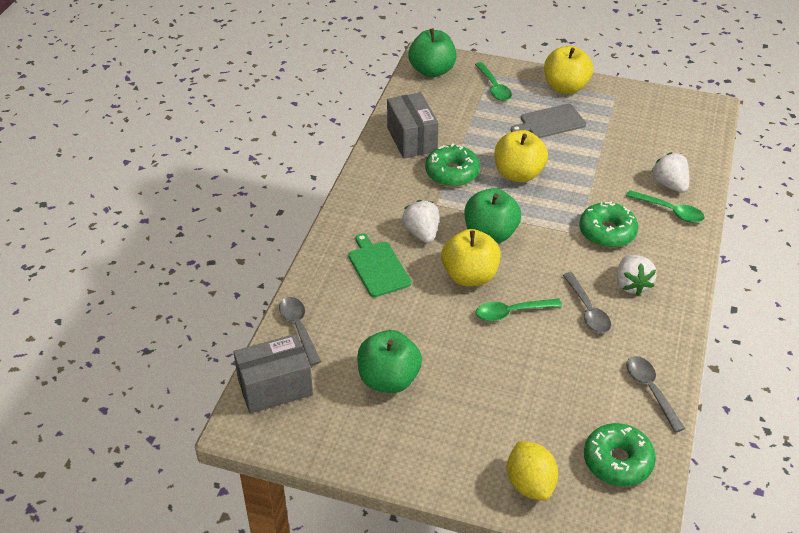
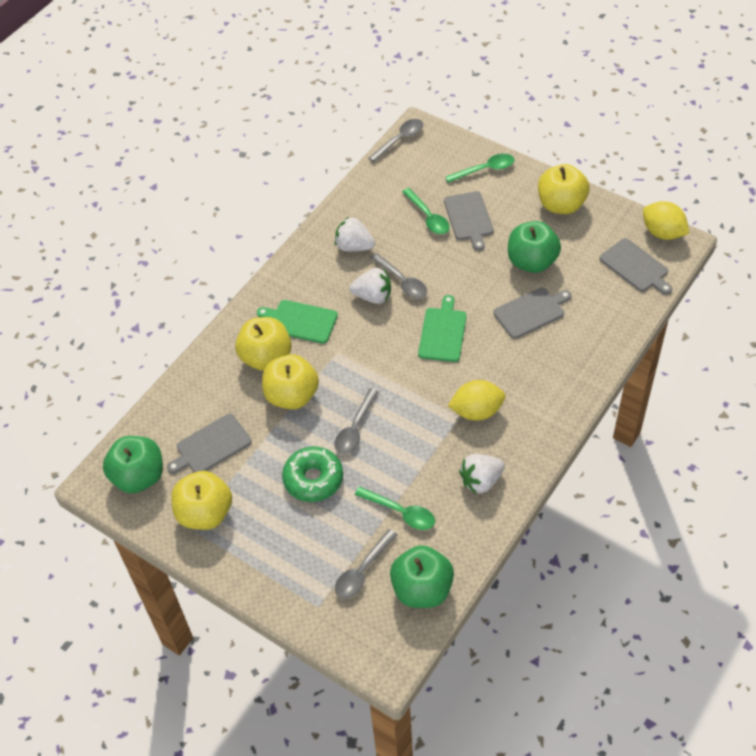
green cutting board: 1 -> 2
green donut: 3 -> 1
grey box: 2 -> 0
grey cutting board: 1 -> 4
grey spoon: 3 -> 4
yellow apple: 3 -> 4
yellow lemon: 1 -> 2

